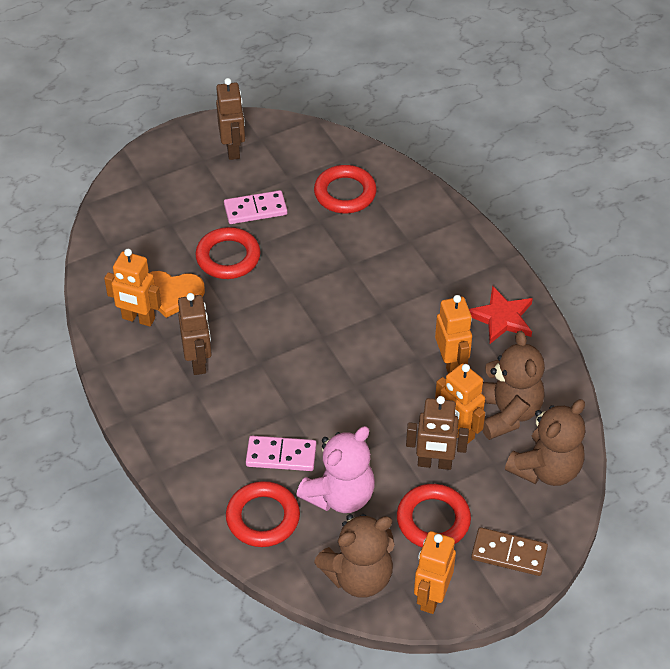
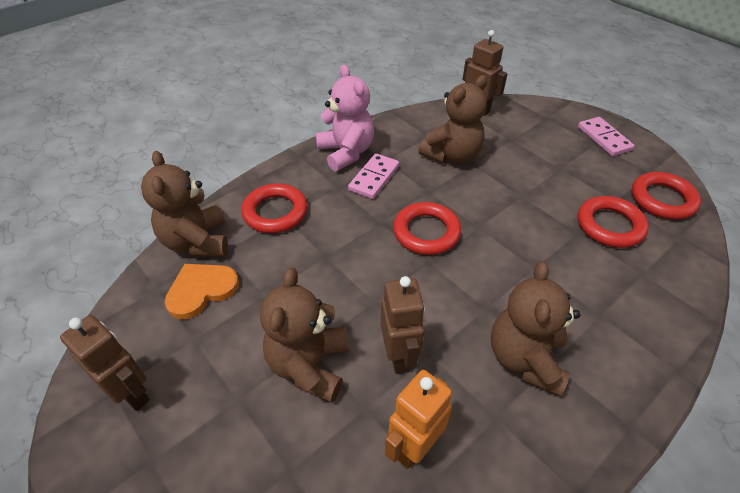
brown domino: 1 -> 0
brown teddy bear: 3 -> 4
orange robot: 4 -> 1
red star: 1 -> 0

